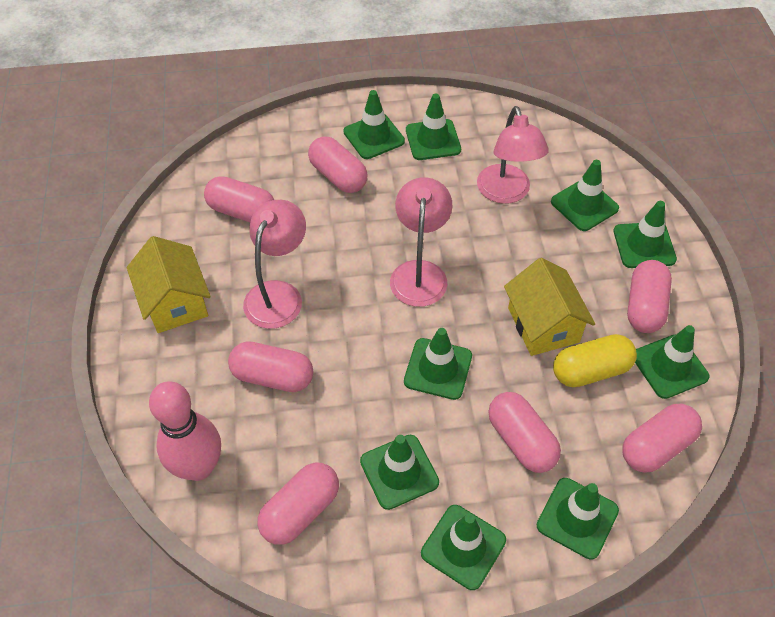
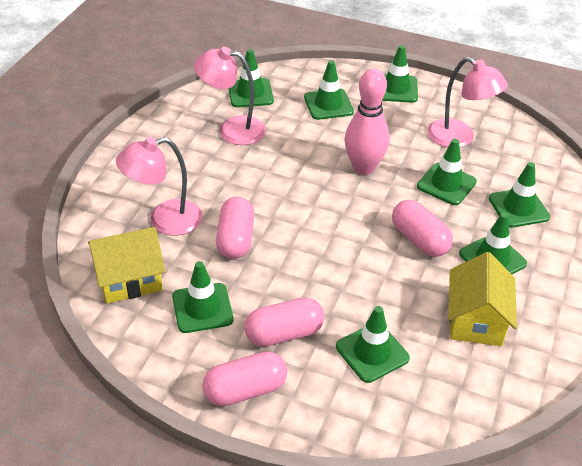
green traffic cone: 9 -> 8
pink capsule: 7 -> 4
yellow capsule: 1 -> 0

